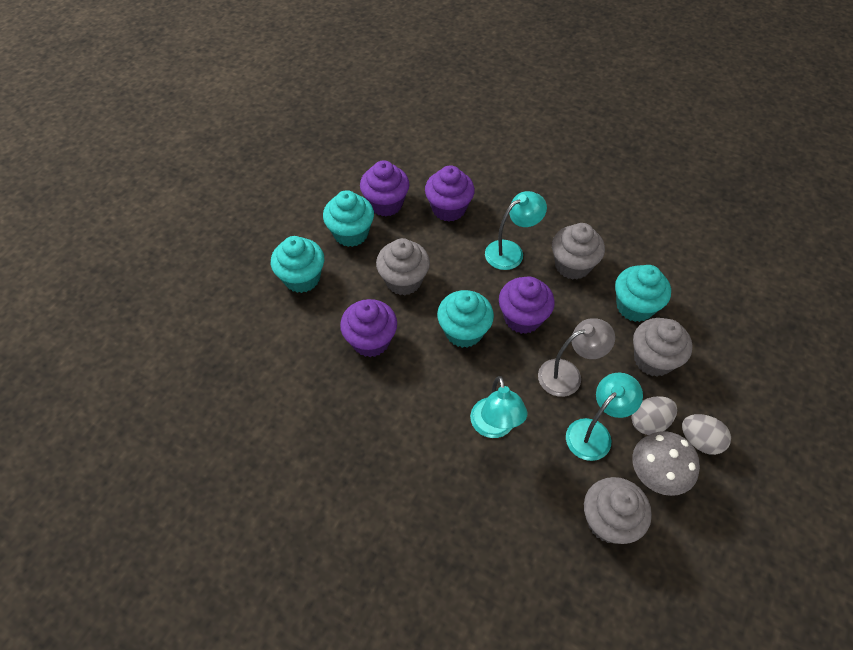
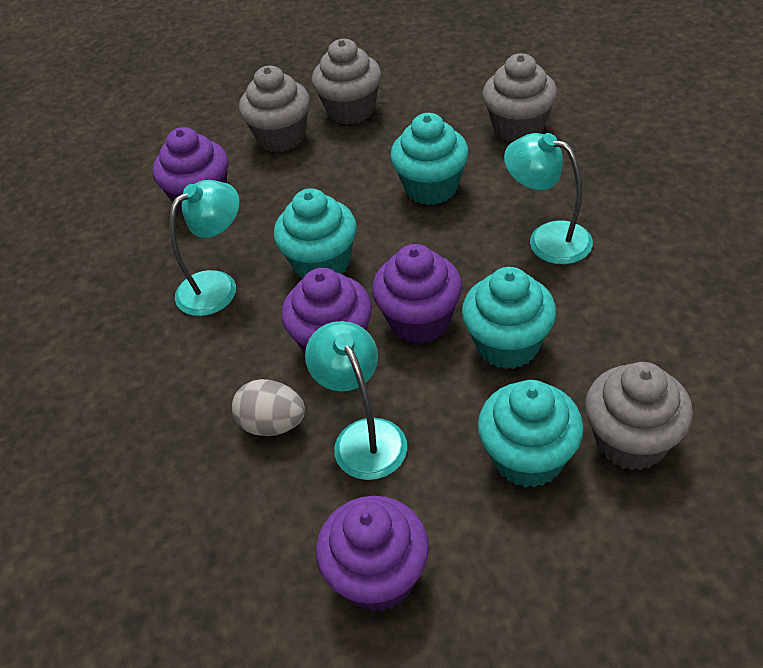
grey egg: 2 -> 1
grey lamp: 1 -> 0
grey mushroom: 1 -> 0

